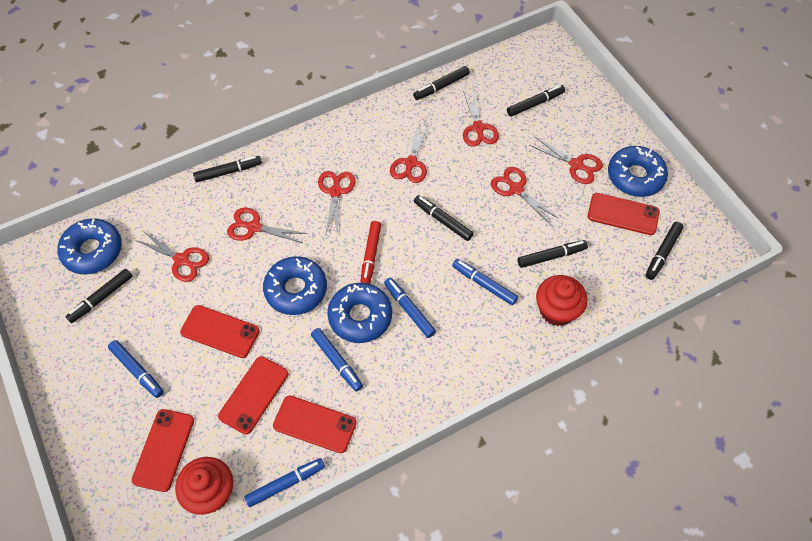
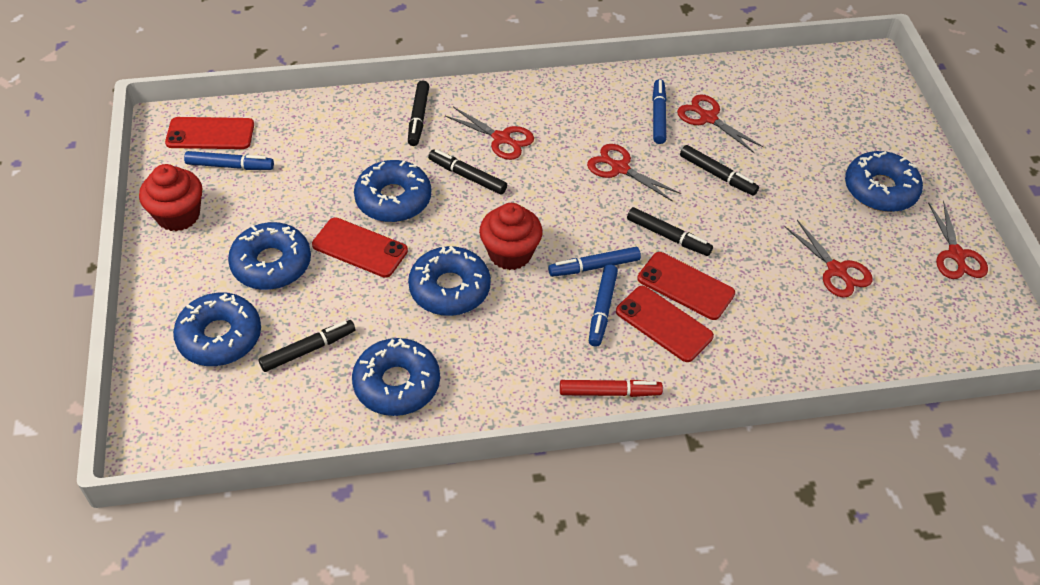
black marker: 7 -> 5
blue donut: 4 -> 6
blue marker: 5 -> 4
red phone: 5 -> 4
red scissors: 7 -> 5

